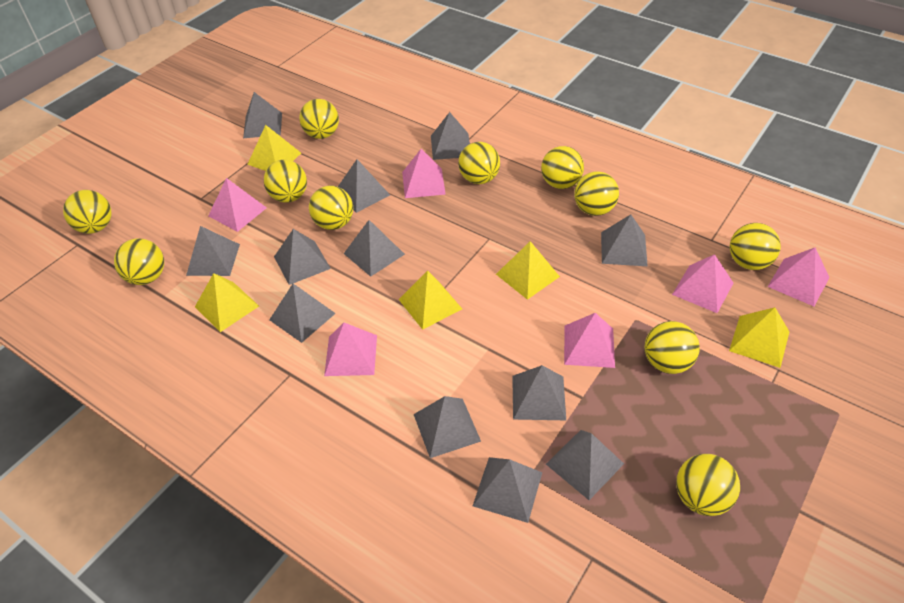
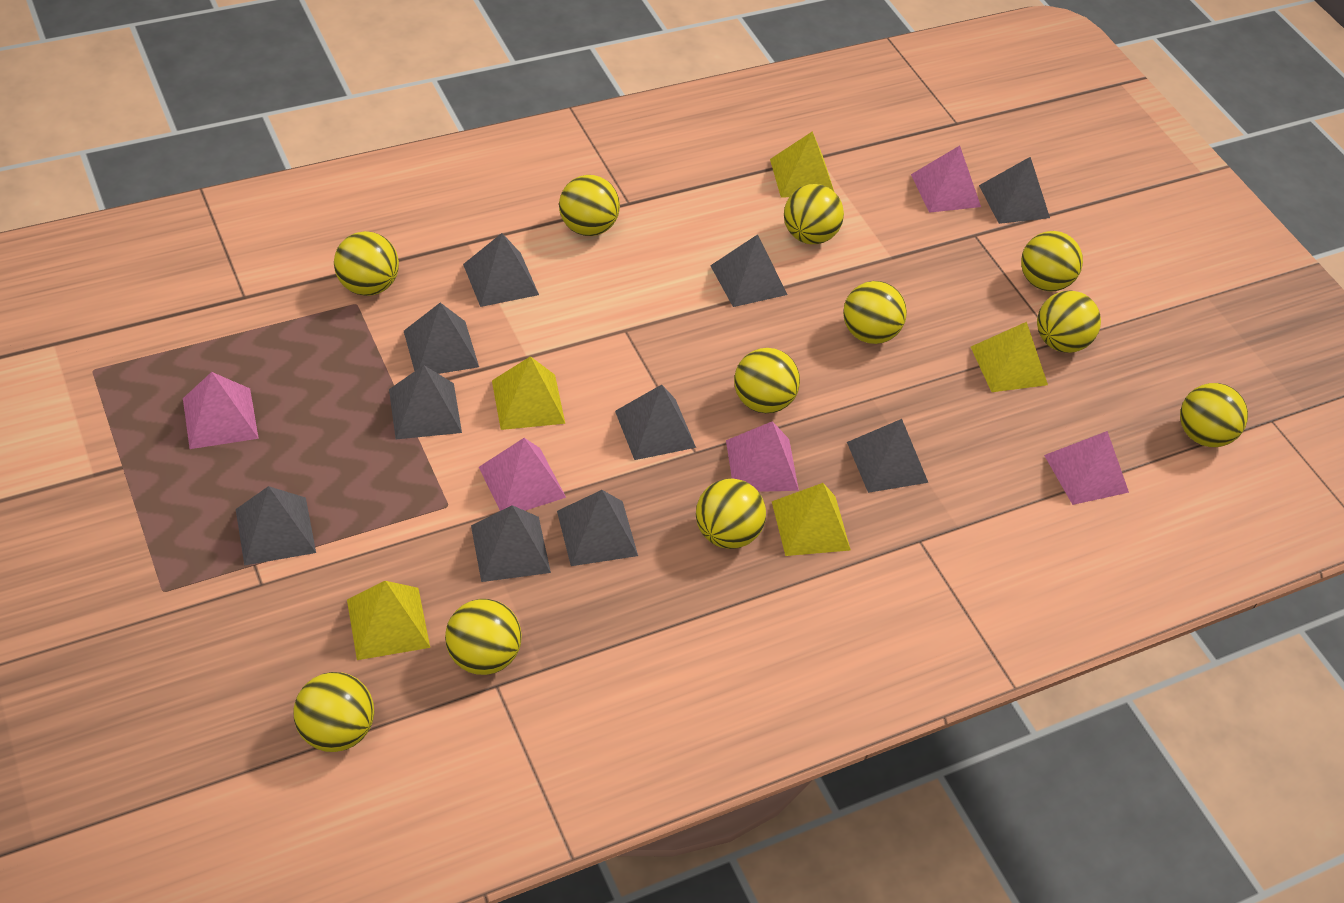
grey pyramid: 12 -> 10
pink pyramid: 6 -> 5

